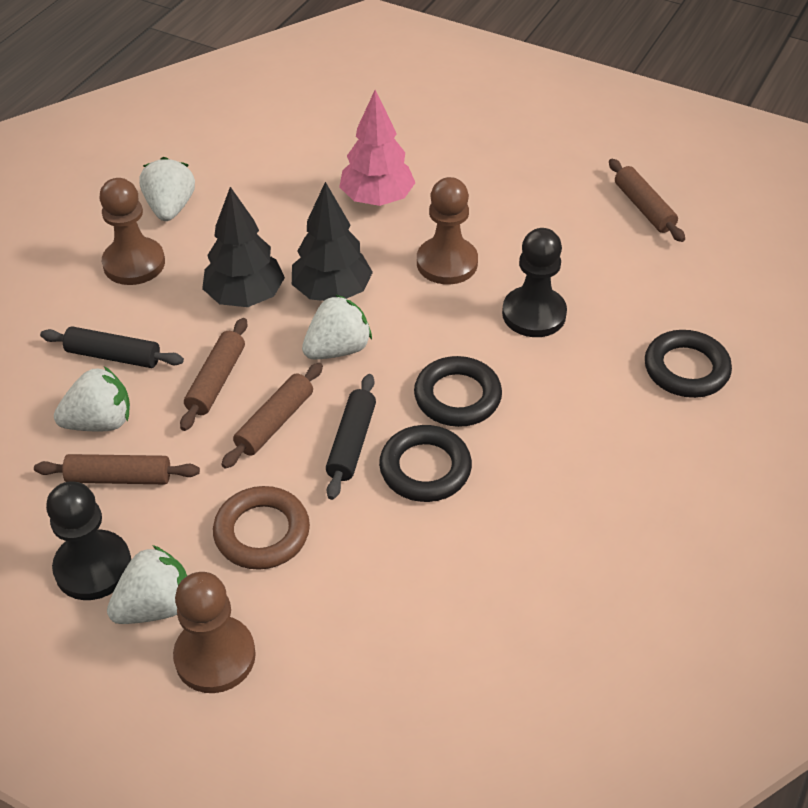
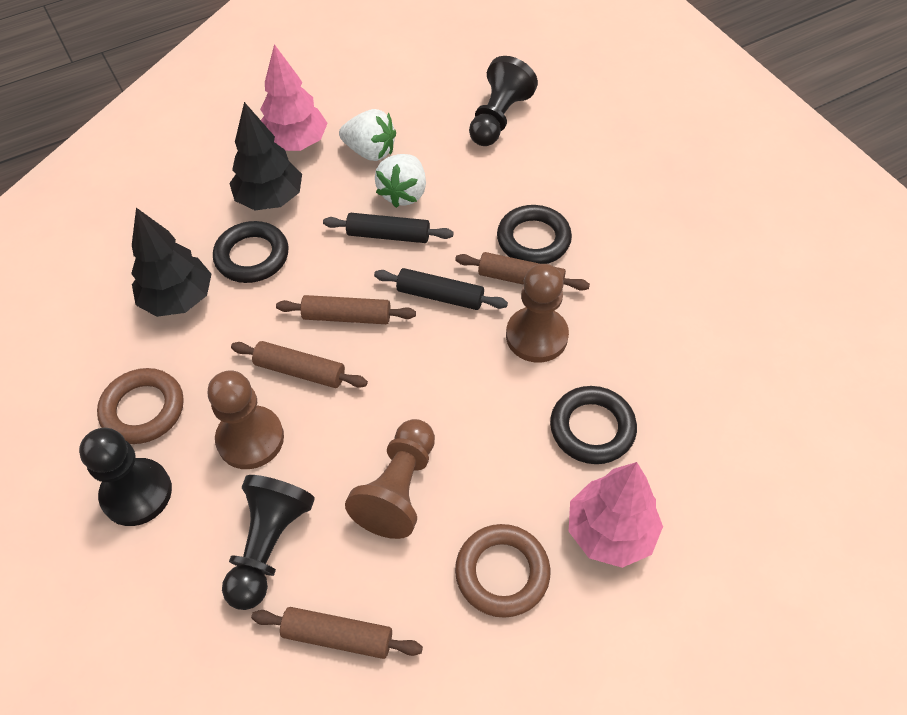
black pawn: 2 -> 3
brown ring: 1 -> 2
pink tree: 1 -> 2
white strawberry: 4 -> 2

